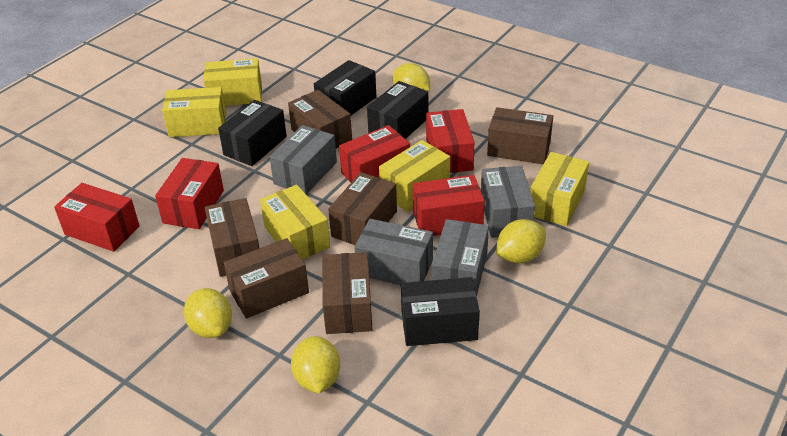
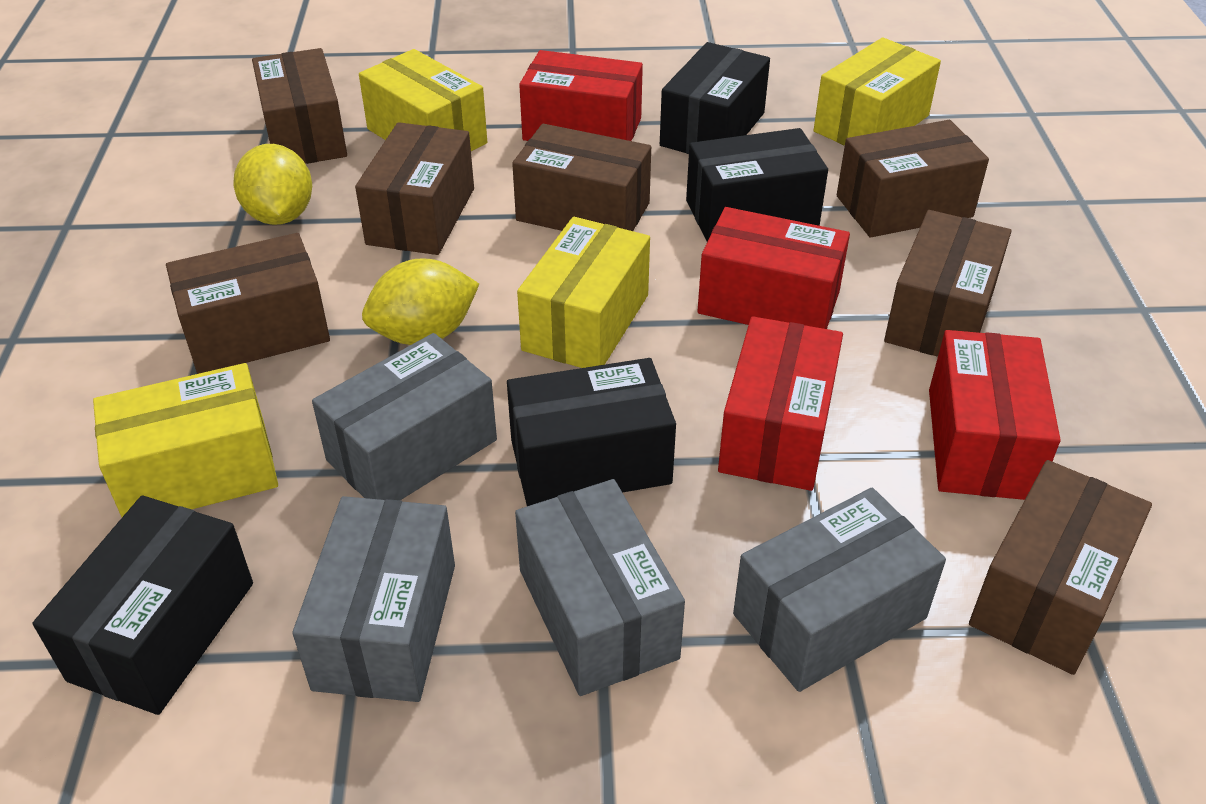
brown box: 6 -> 7
red box: 5 -> 4
yellow box: 5 -> 4
yellow lemon: 4 -> 2

